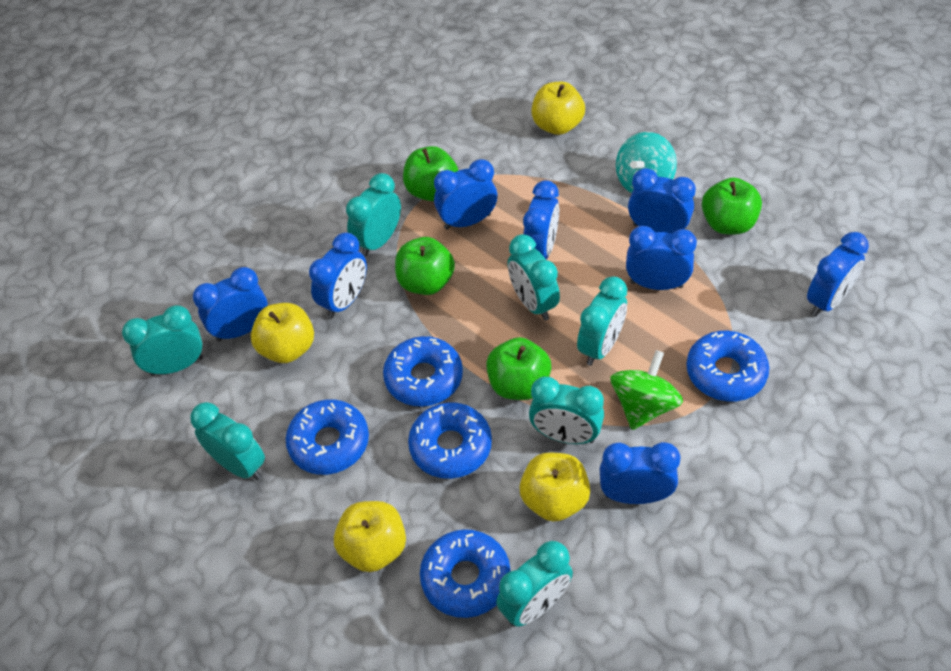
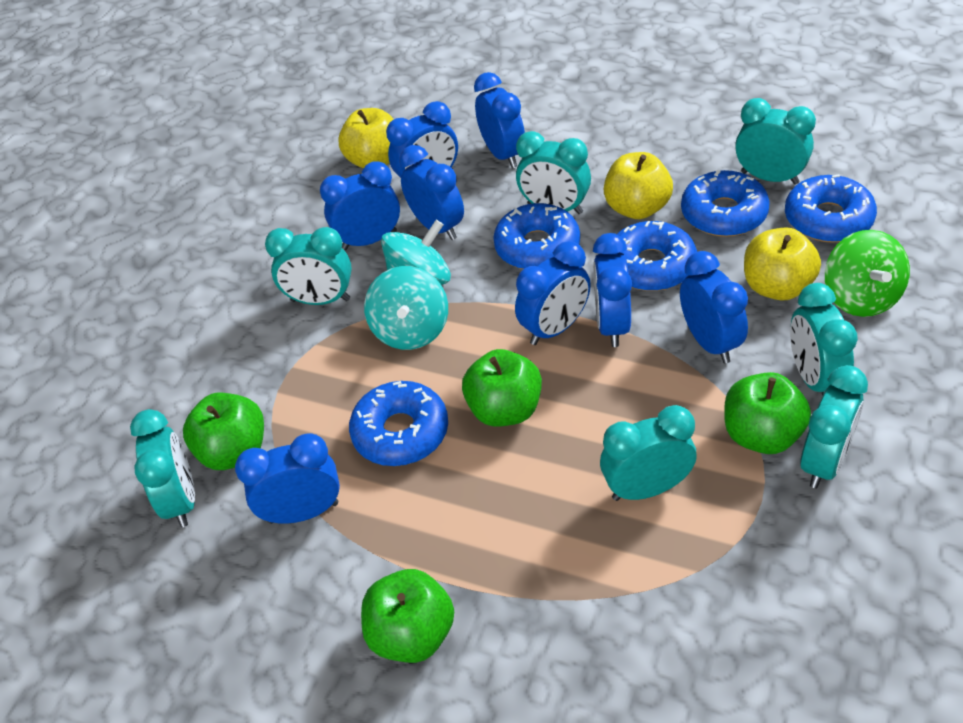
turquoise spinning top: 1 -> 2
yellow apple: 4 -> 3

